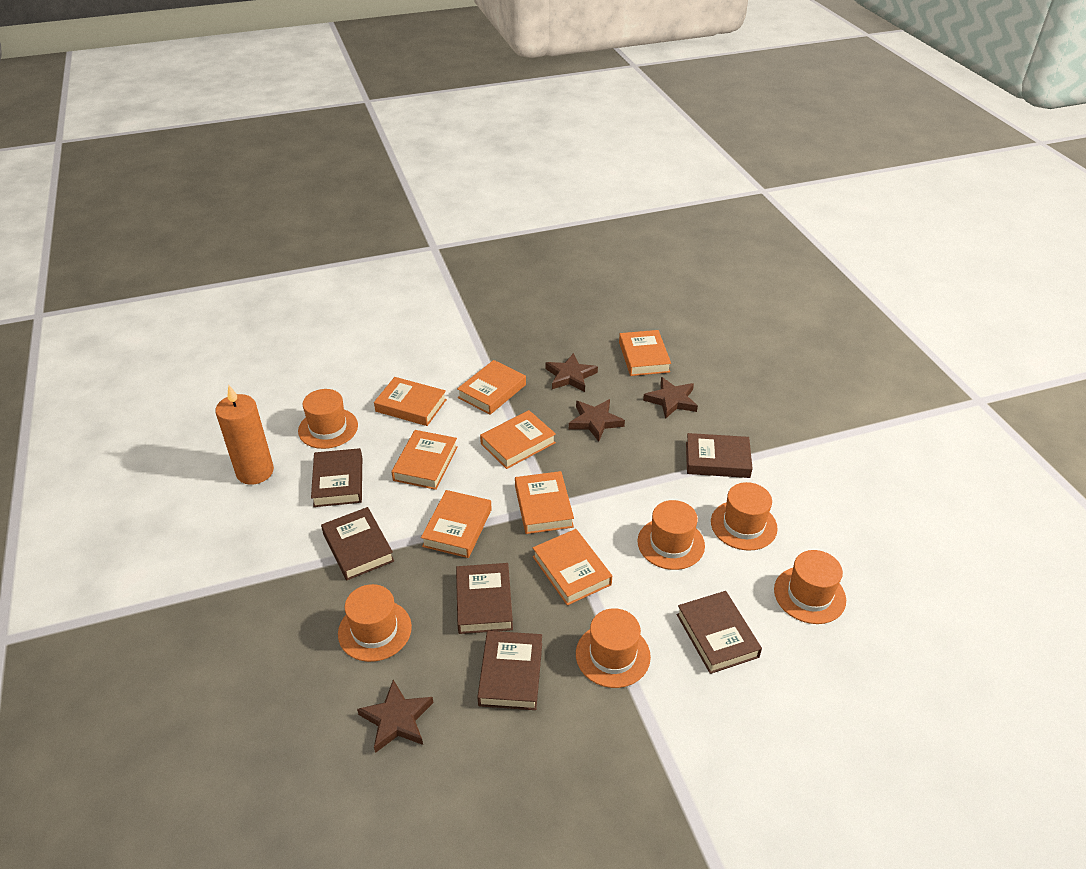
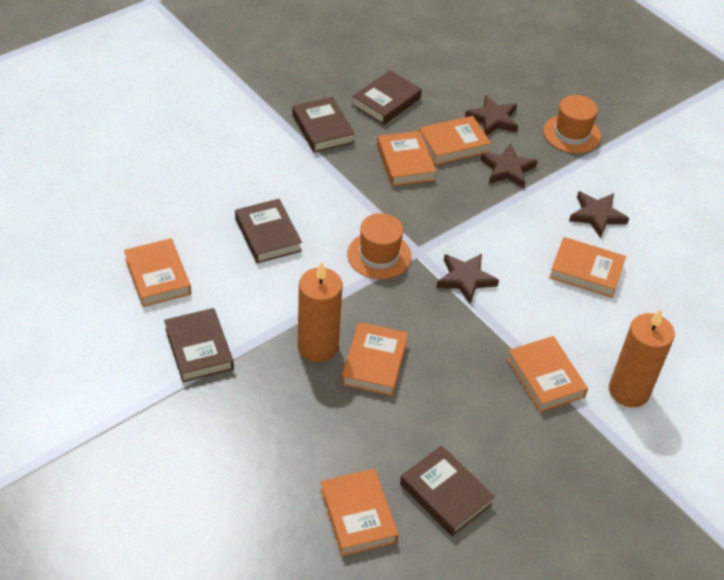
brown book: 6 -> 5
orange book: 8 -> 7
orange candle: 1 -> 2
orange hat: 6 -> 2

